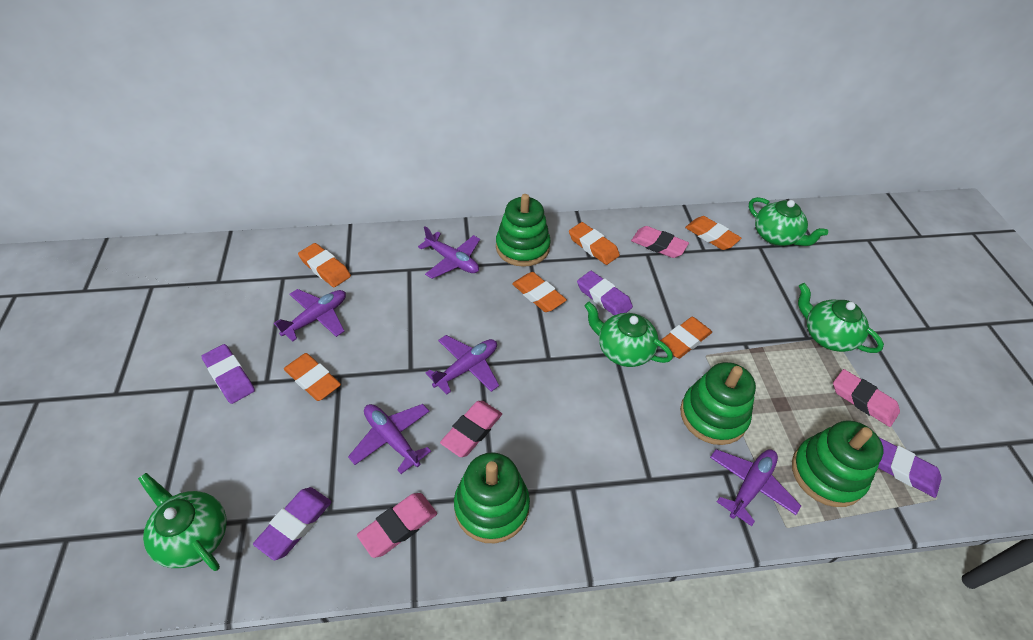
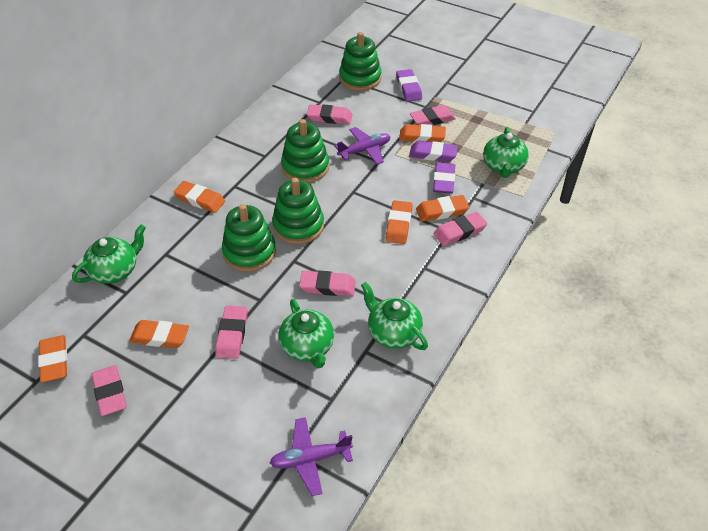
pink eraser: 4 -> 6
purple eraser: 4 -> 3
purple plane: 5 -> 2

